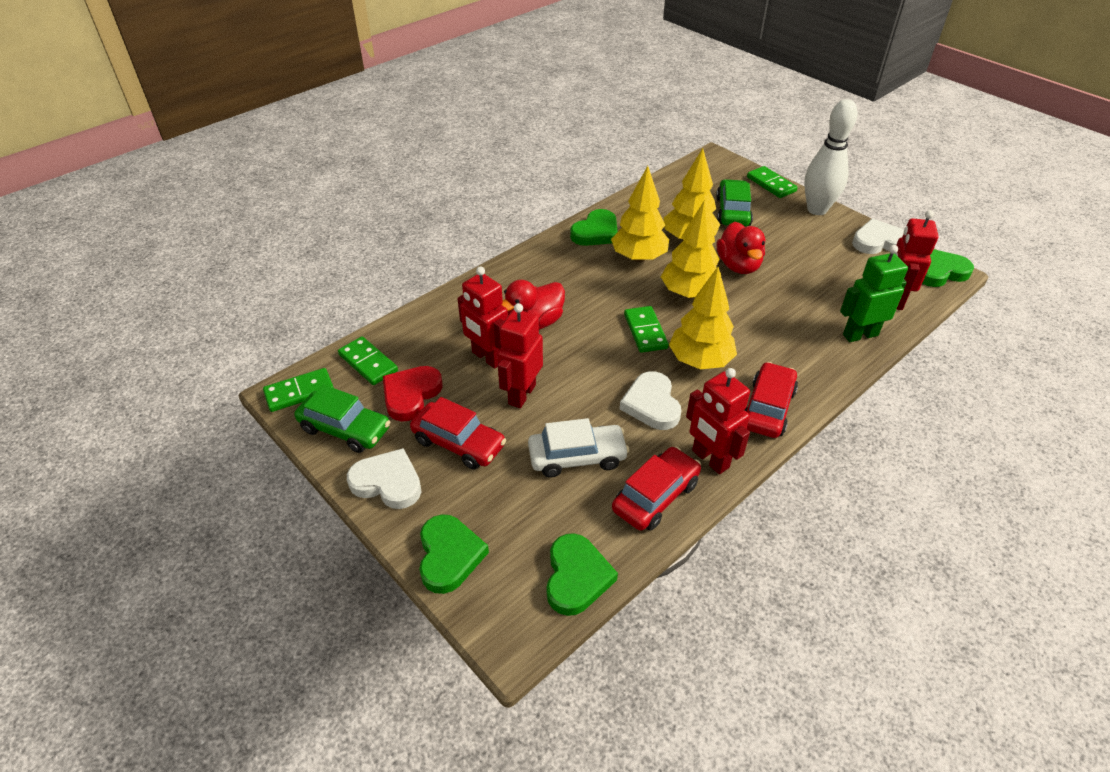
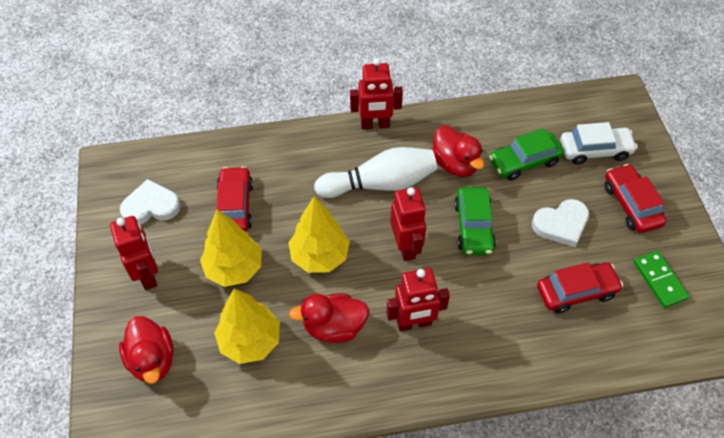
green domino: 4 -> 1
green heart: 4 -> 0
green robot: 1 -> 0
red duck: 2 -> 3
red heart: 1 -> 0
white heart: 3 -> 2
yellow tree: 4 -> 3

